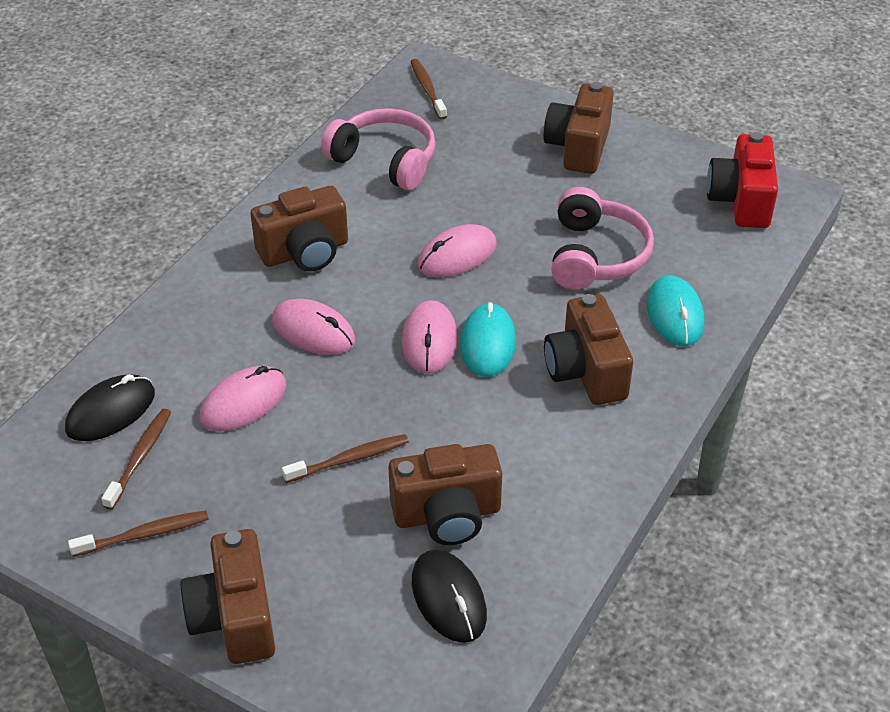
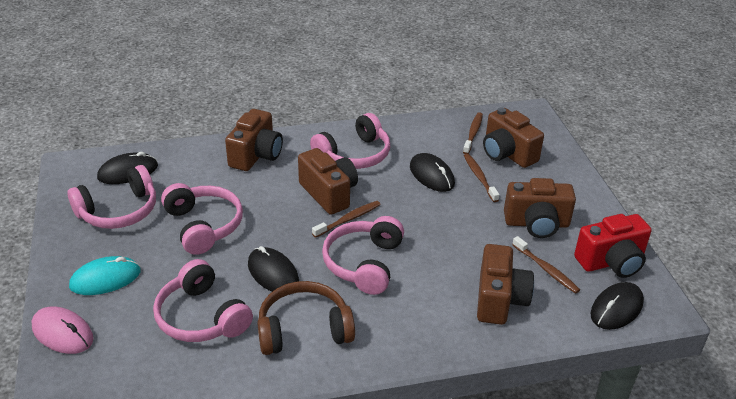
black mouse: 2 -> 4
brown headphones: 0 -> 1
pink headphones: 2 -> 5
pink mouse: 4 -> 1
turquoise mouse: 2 -> 1

